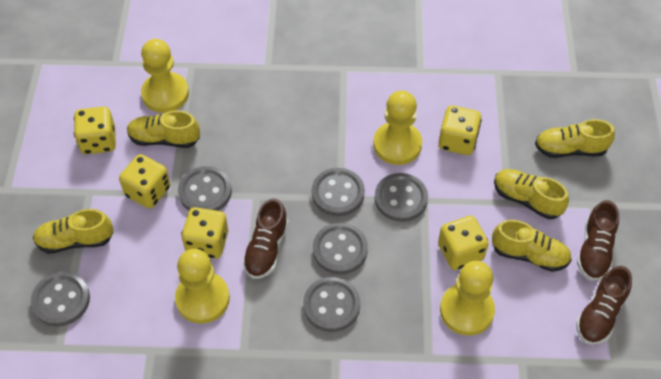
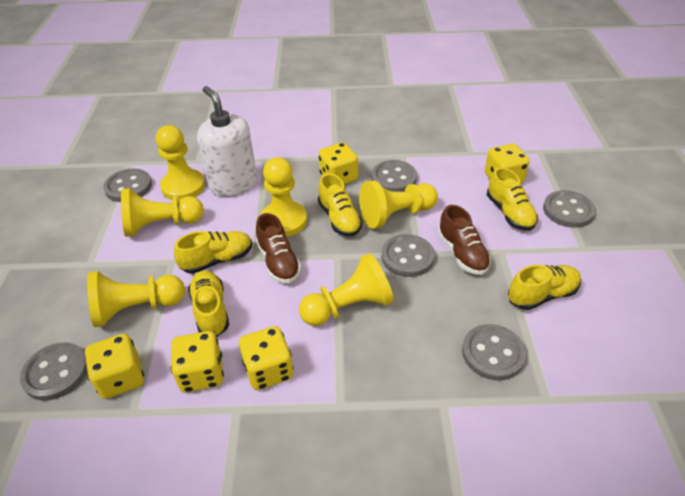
brown shoe: 3 -> 2
white soap dispenser: 0 -> 1
yellow pawn: 4 -> 6

